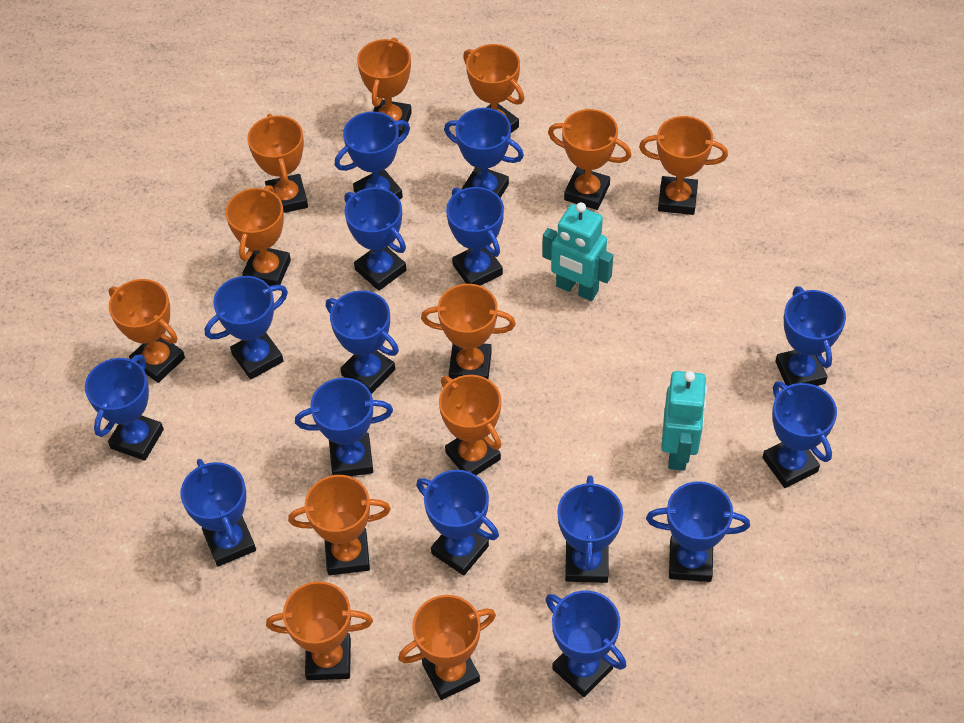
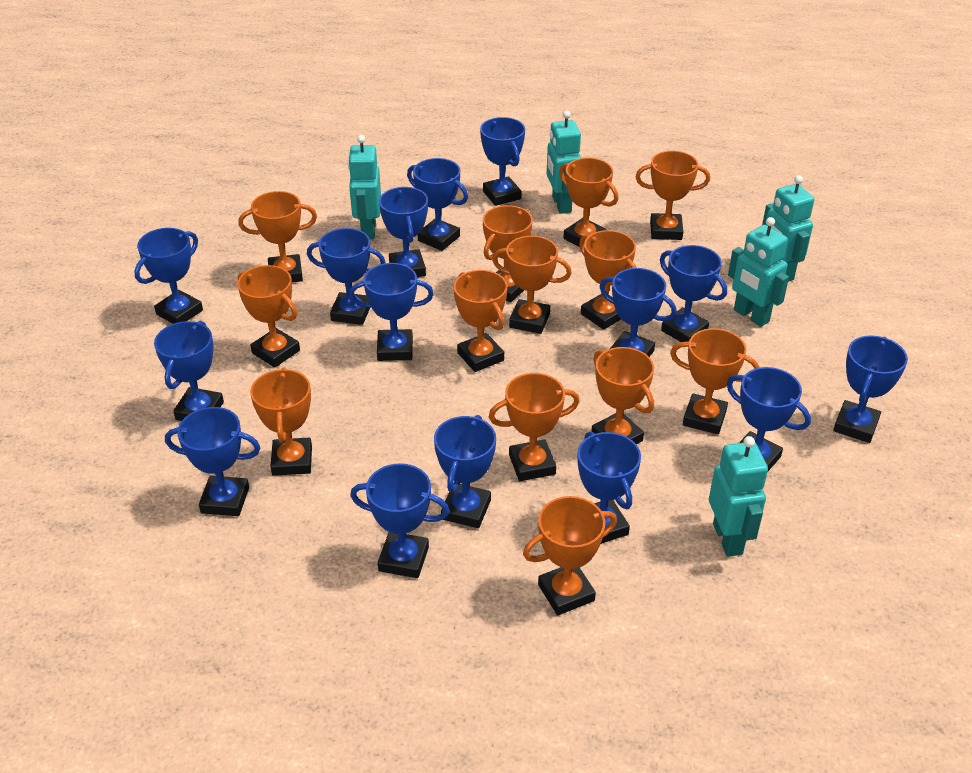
orange trophy: 12 -> 13
turquoise robot: 2 -> 5

